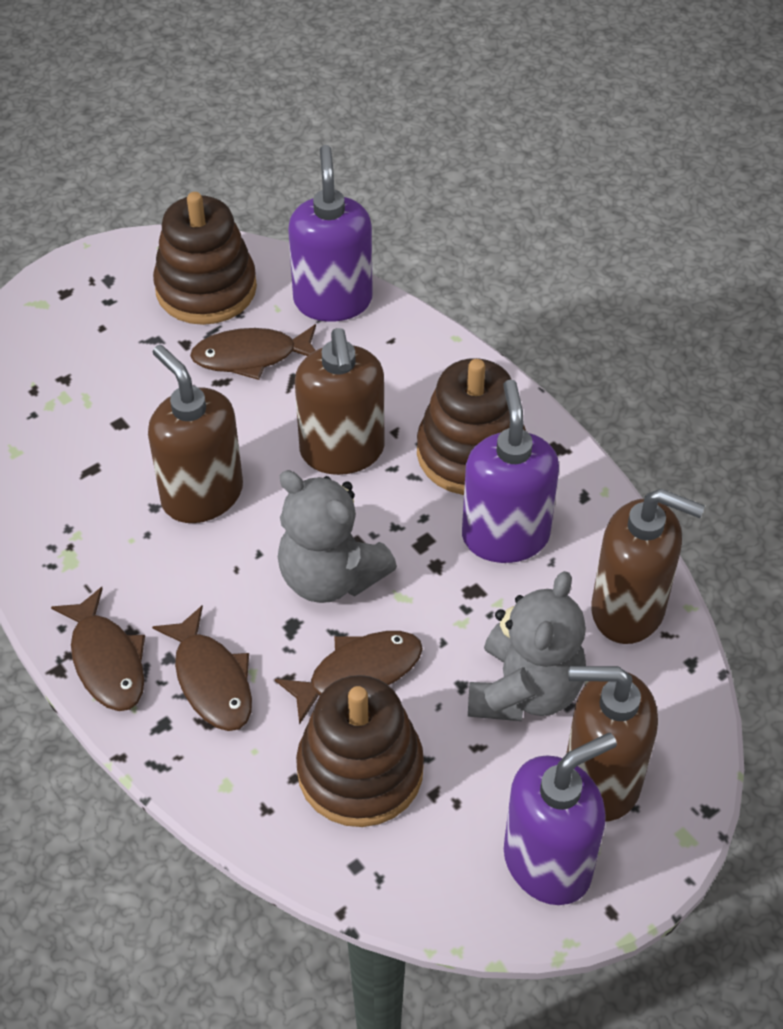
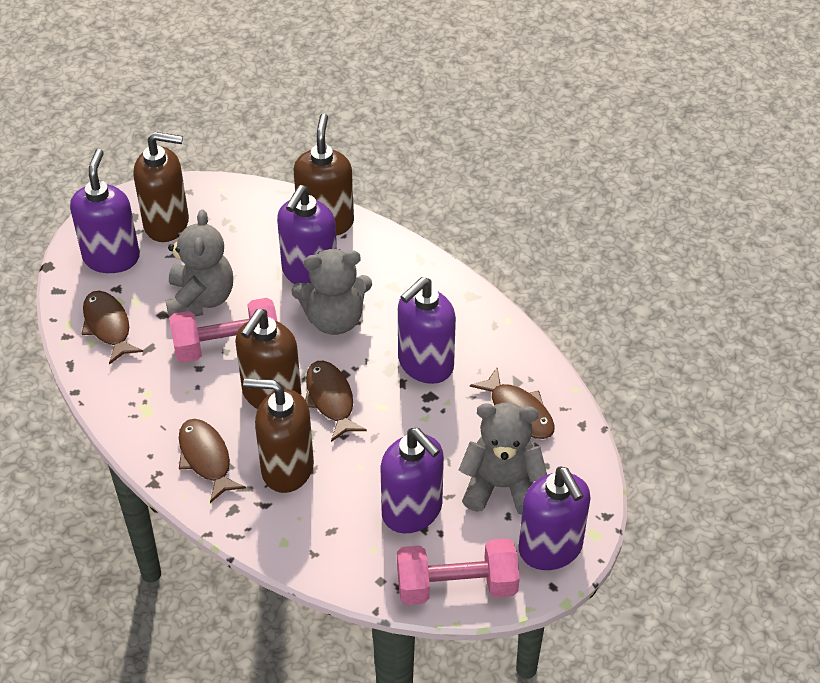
brown stacking toy: 3 -> 0
grey teddy bear: 2 -> 3
pink dumbbell: 0 -> 2
purple soap dispenser: 3 -> 5

